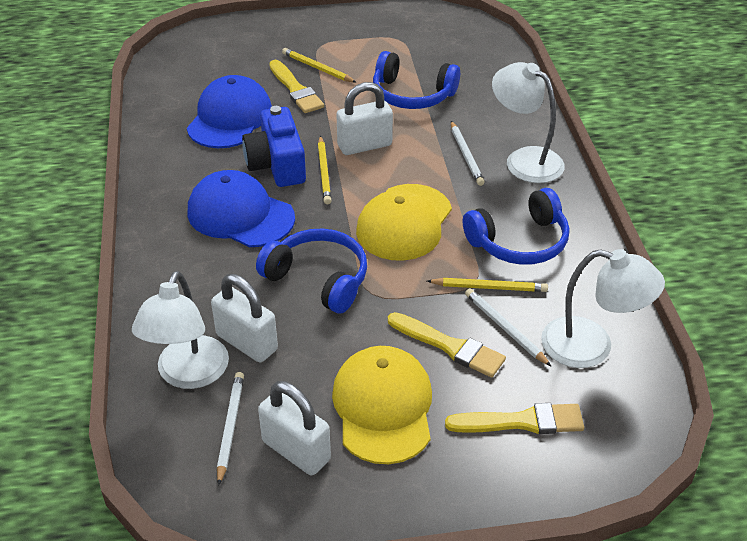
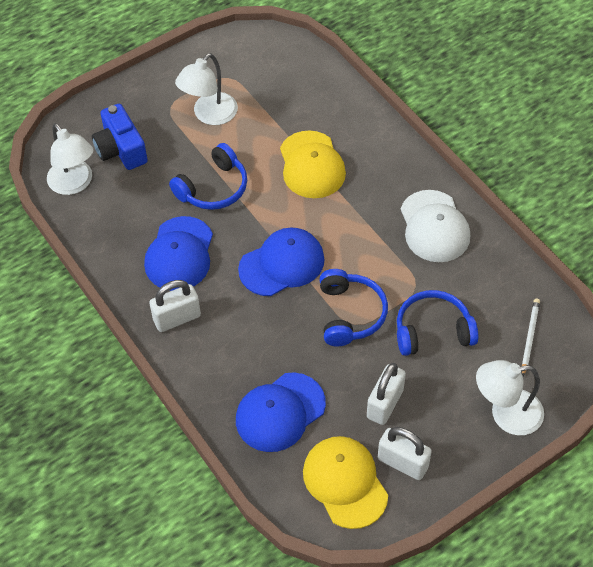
blue cap: 2 -> 3
white cap: 0 -> 1
white pencil: 3 -> 1
yellow brush: 3 -> 0
yellow pencil: 3 -> 0

